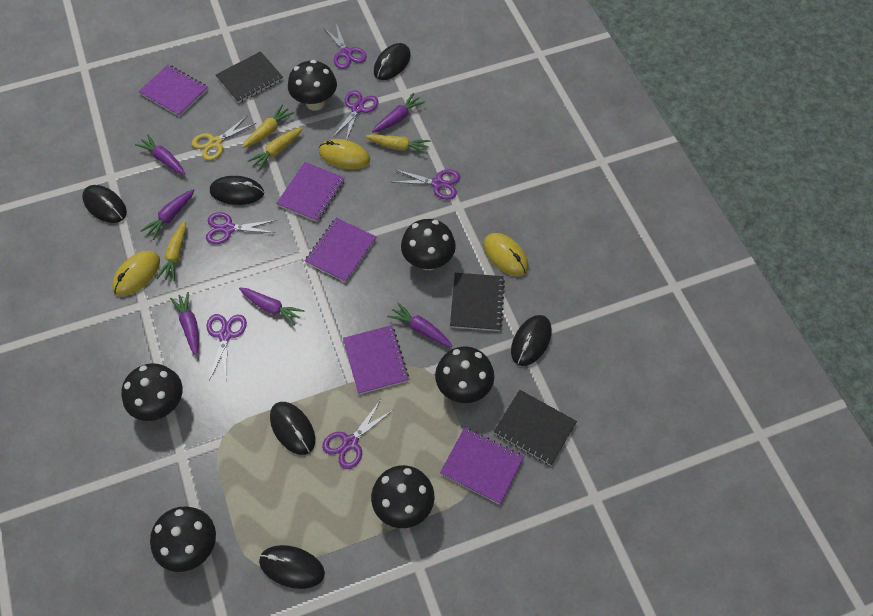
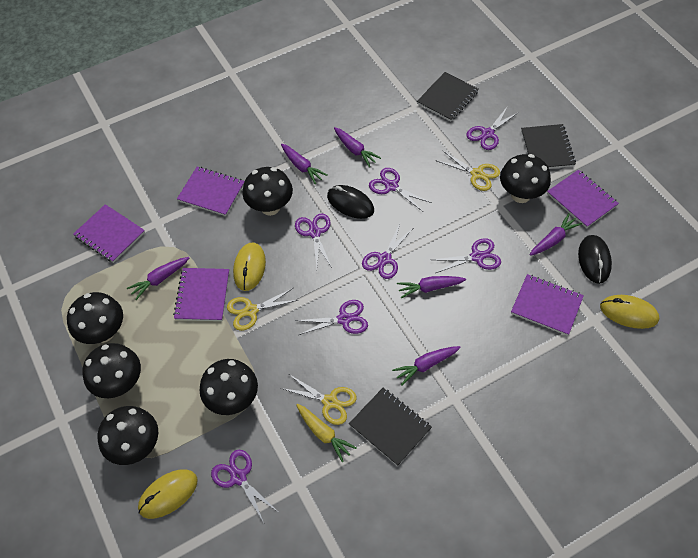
black mouse: 6 -> 2
purple scissors: 6 -> 7
yellow carrot: 4 -> 1
yellow scissors: 1 -> 3

